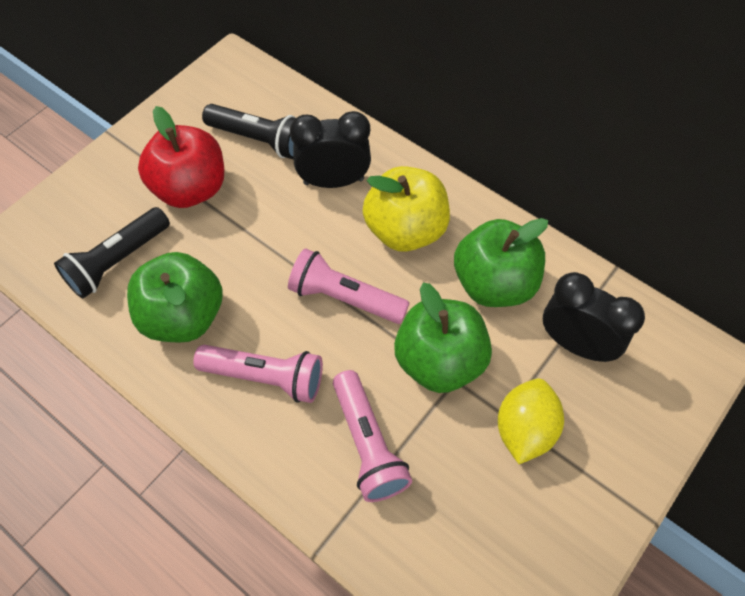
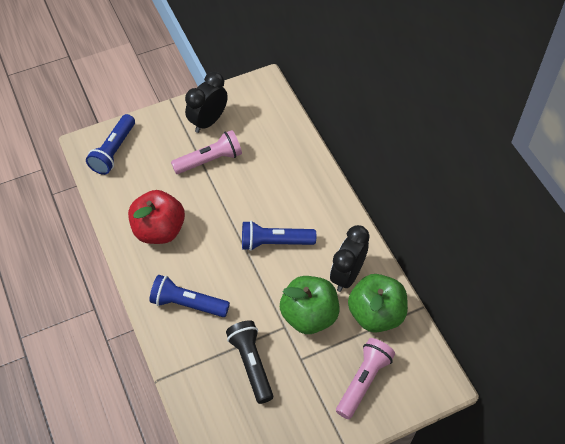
black flashlight: 2 -> 1
blue flashlight: 0 -> 3
green apple: 3 -> 2
pink flashlight: 3 -> 2
yellow apple: 1 -> 0
yellow lemon: 1 -> 0

